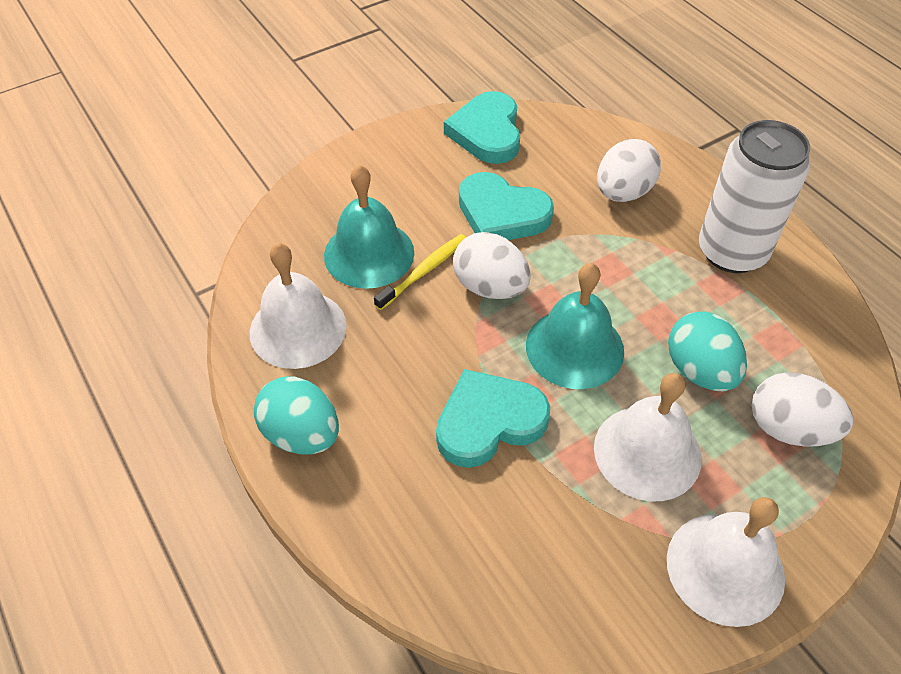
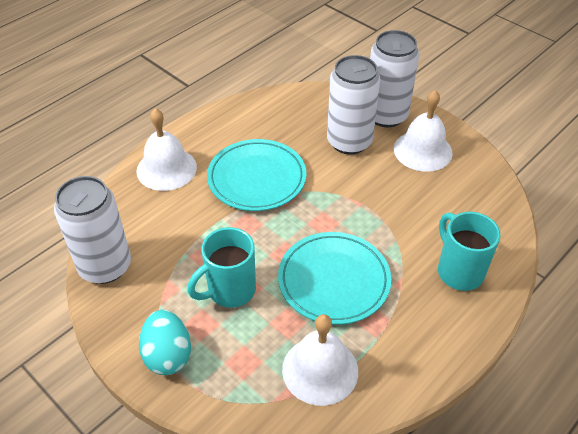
turquoise bell: 2 -> 0
turquoise egg: 2 -> 1
turquoise heart: 3 -> 0
turquoise mug: 0 -> 2
turquoise plate: 0 -> 2
white can: 1 -> 3
white egg: 3 -> 0
yellow toothbrush: 1 -> 0

